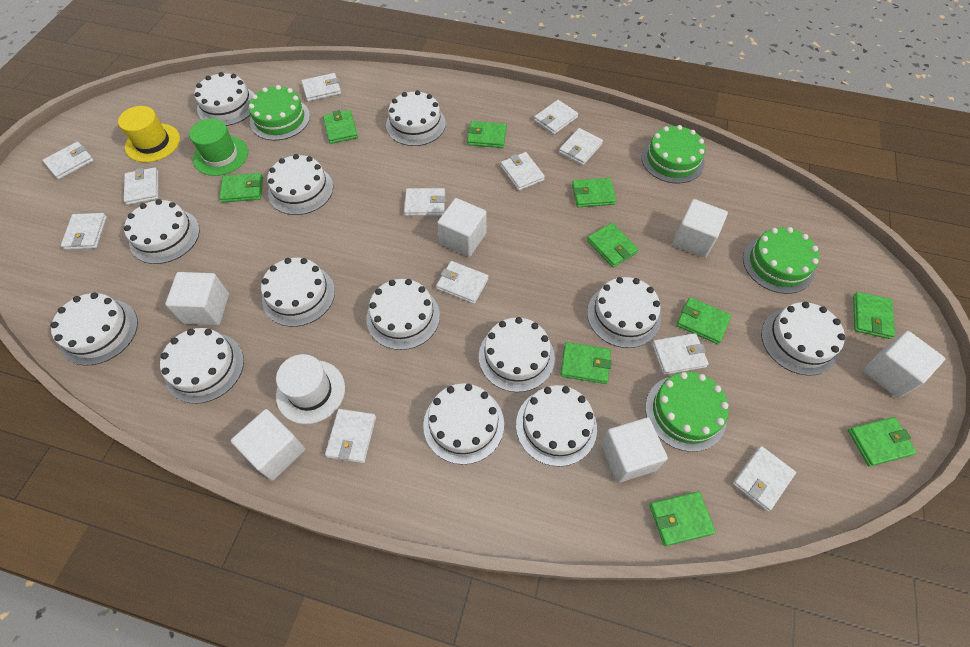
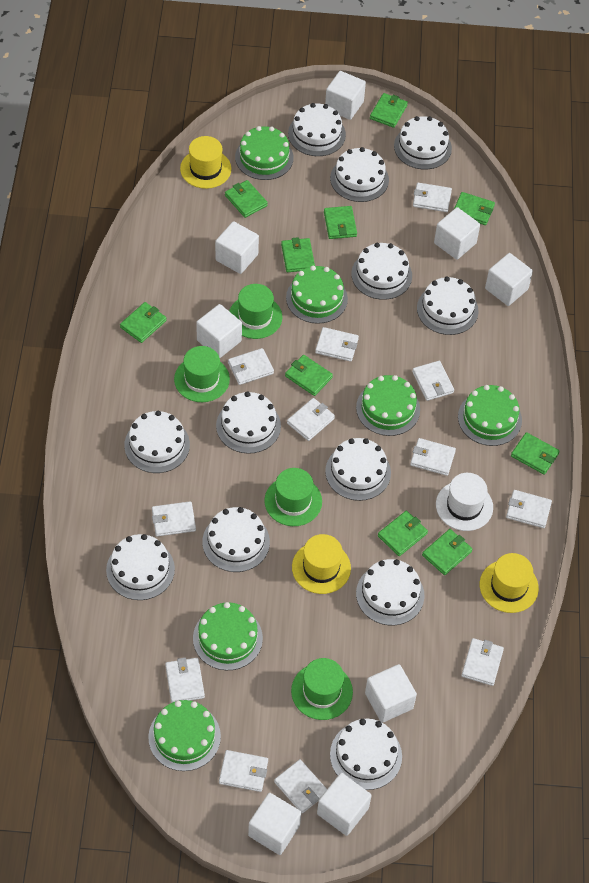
green cake: 4 -> 6
green hat: 1 -> 4
white cake: 13 -> 12
white cube: 6 -> 8
yellow hat: 1 -> 3

